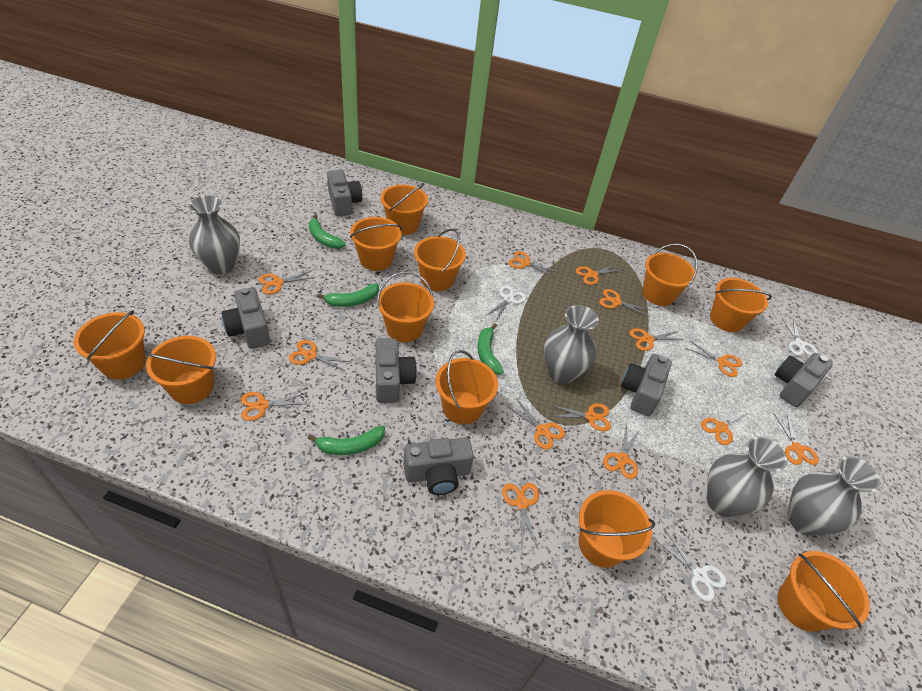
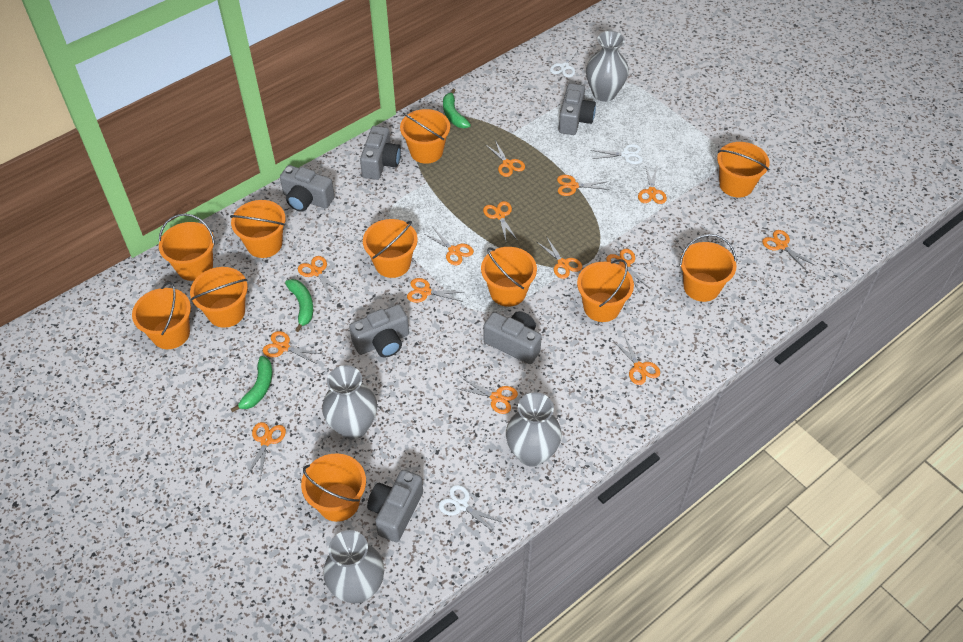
green banana: 4 -> 3

